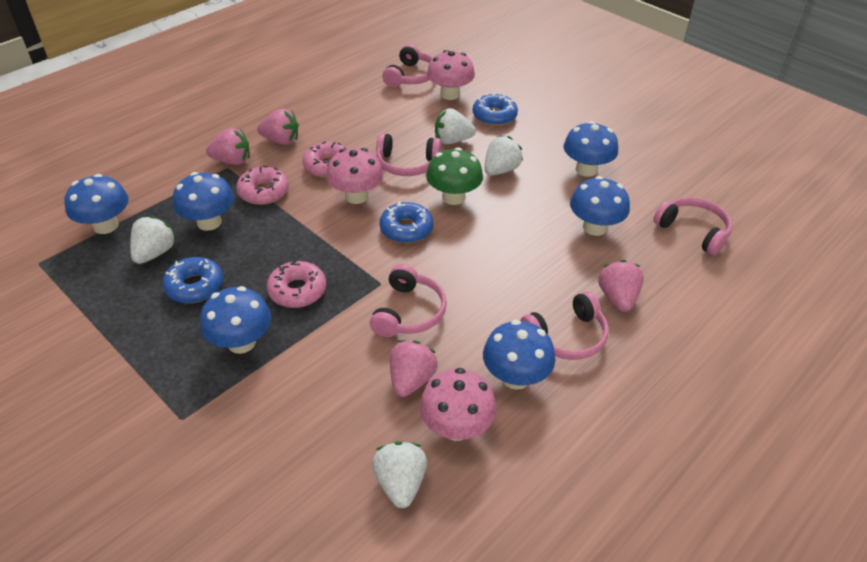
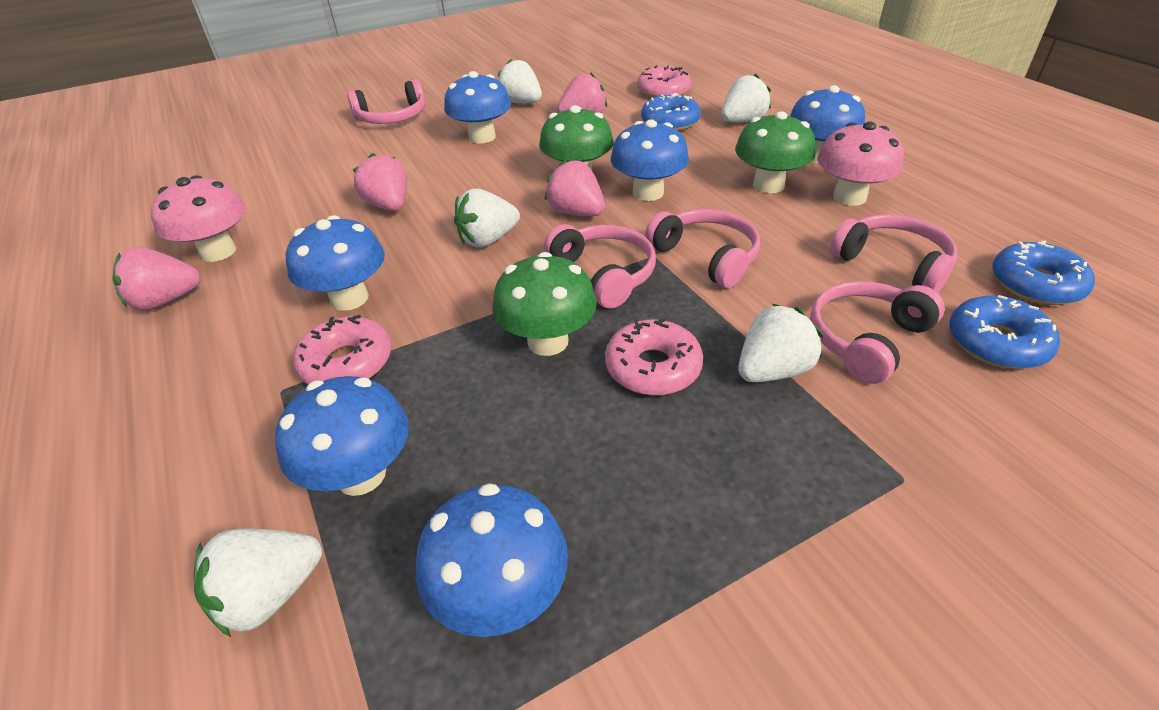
green mushroom: 1 -> 3
pink mushroom: 3 -> 2
white strawberry: 4 -> 5

